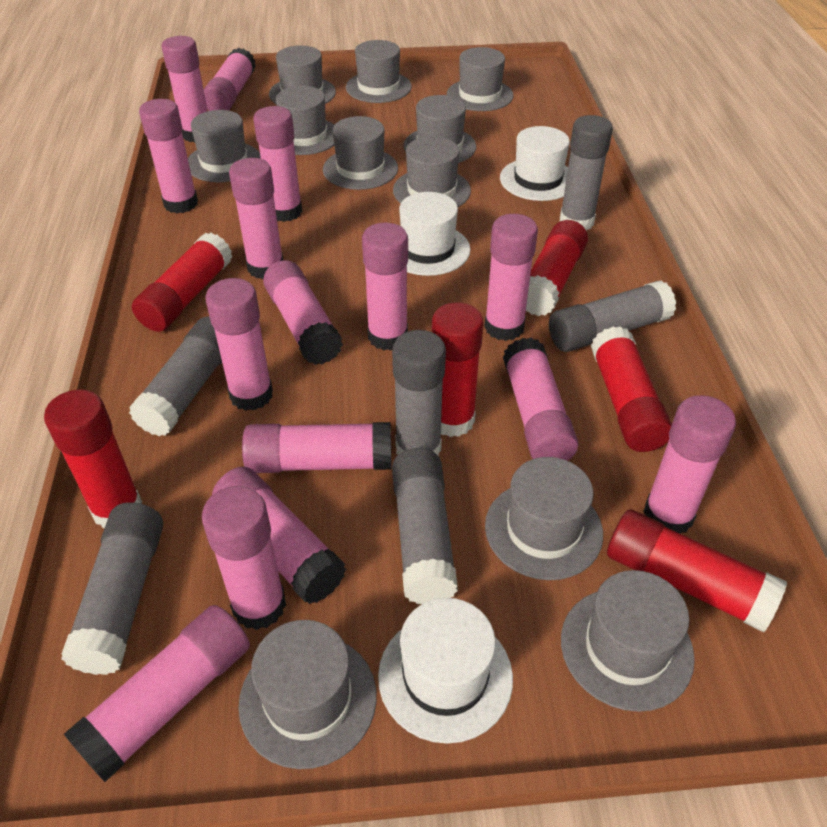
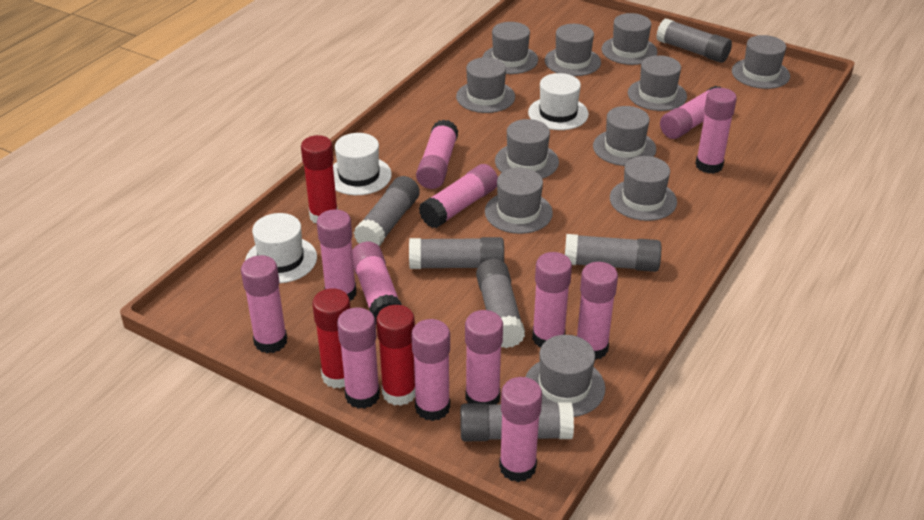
pink glue stick: 15 -> 13
red glue stick: 6 -> 3

